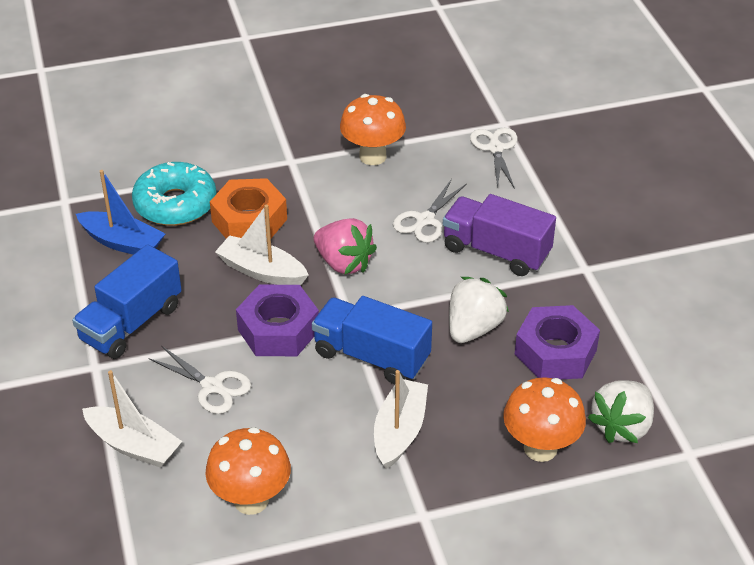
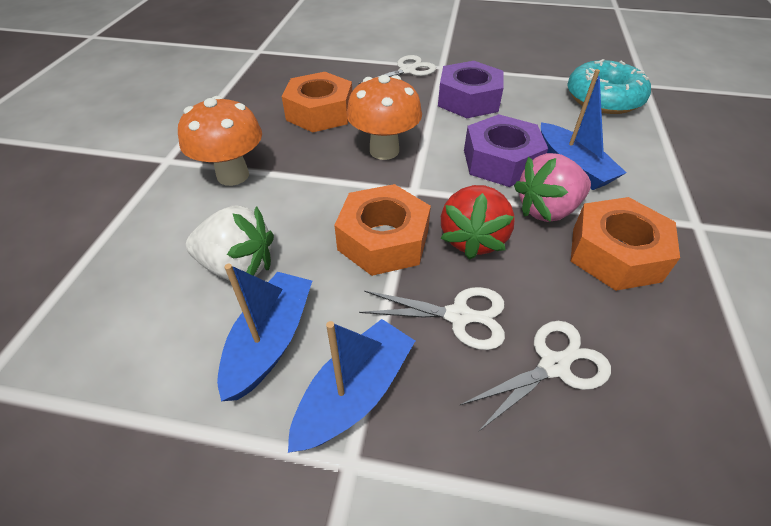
blue boat: 1 -> 3
blue truck: 2 -> 0
orange mushroom: 3 -> 2
orange nut: 1 -> 3
purple truck: 1 -> 0
red strawberry: 0 -> 1
white boat: 3 -> 0
white strawberry: 2 -> 1

